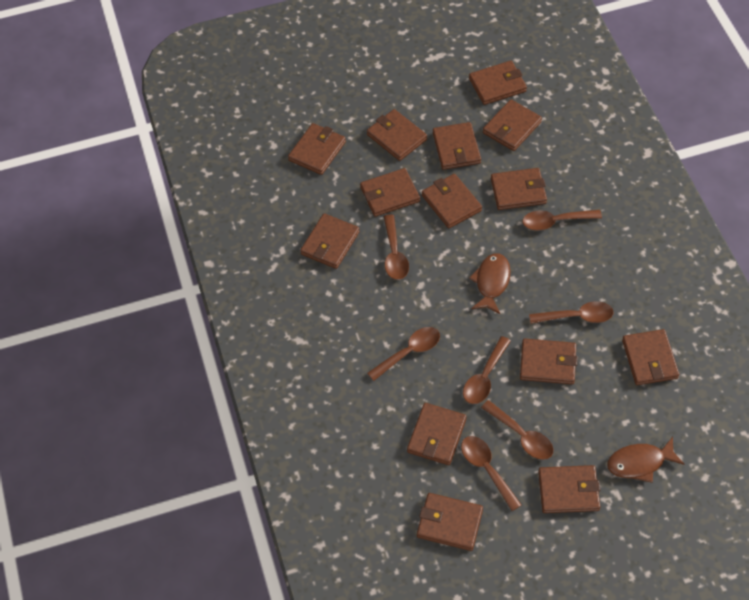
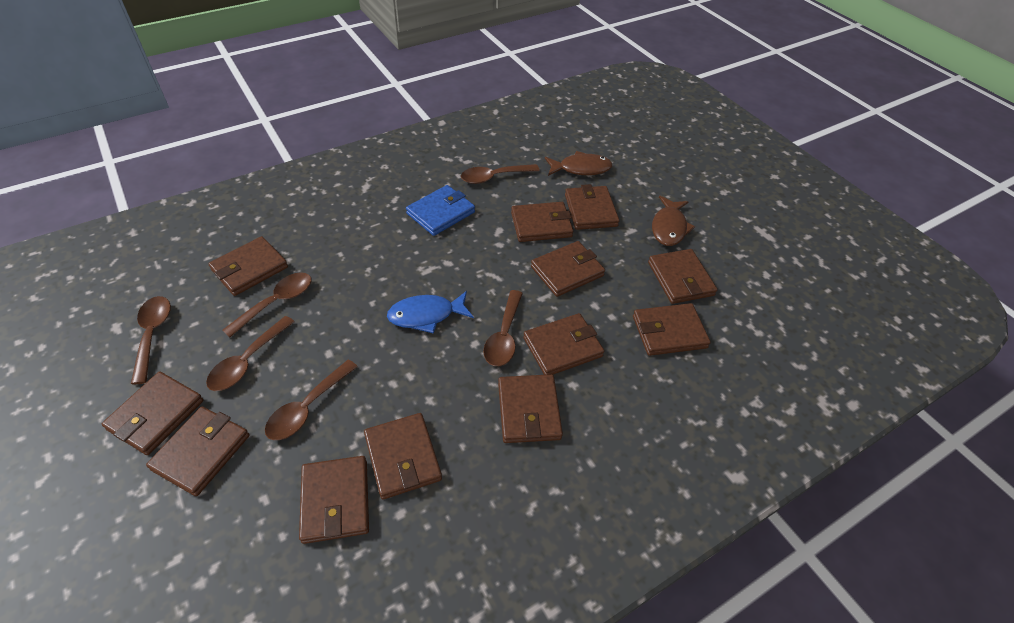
blue fish: 0 -> 1
blue wallet: 0 -> 1
brown spoon: 7 -> 6
brown wallet: 14 -> 12

